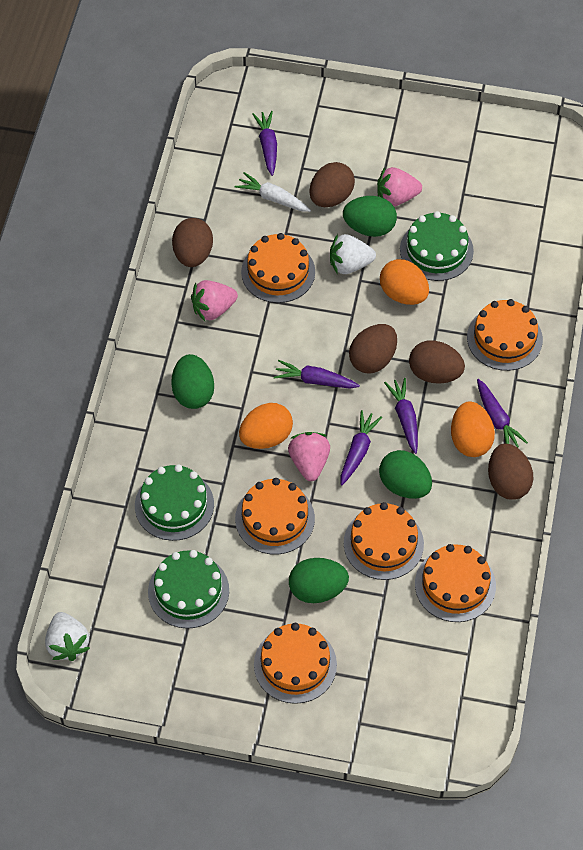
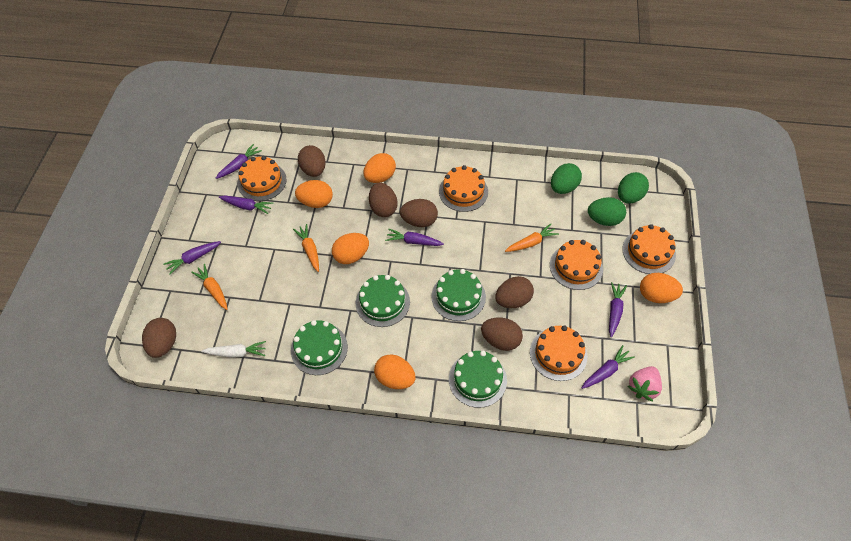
brown egg: 5 -> 6
green cake: 3 -> 4
green egg: 4 -> 3
orange cake: 6 -> 5
orange carrot: 0 -> 3
orange egg: 3 -> 5
pink strawberry: 3 -> 1
purple carrot: 5 -> 6
white strawberry: 2 -> 0

